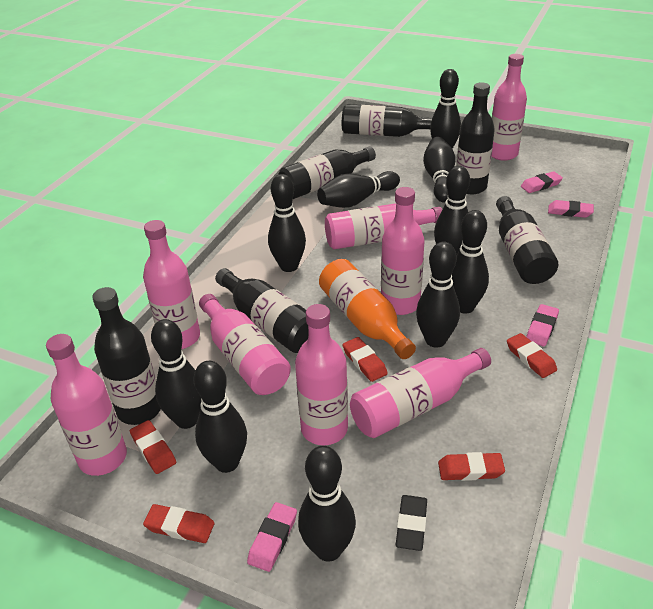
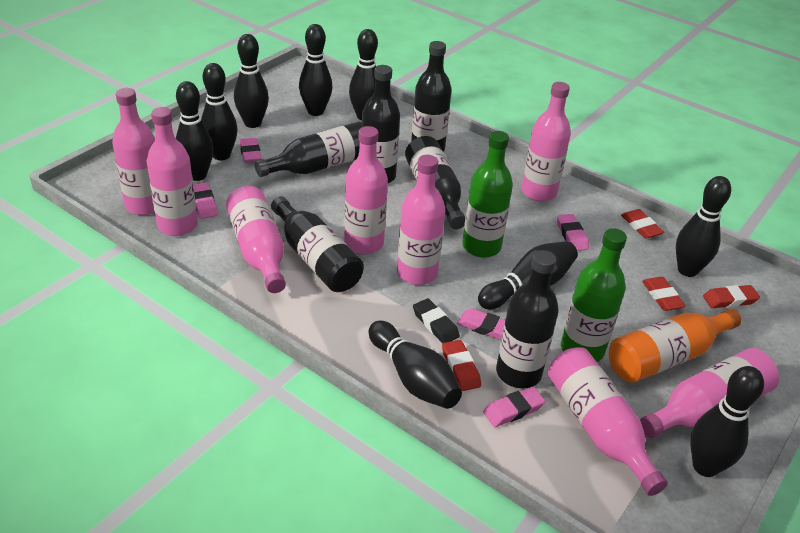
black bowling pin: 10 -> 9
green bottle: 0 -> 2
pink eraser: 4 -> 5
red eraser: 5 -> 4

